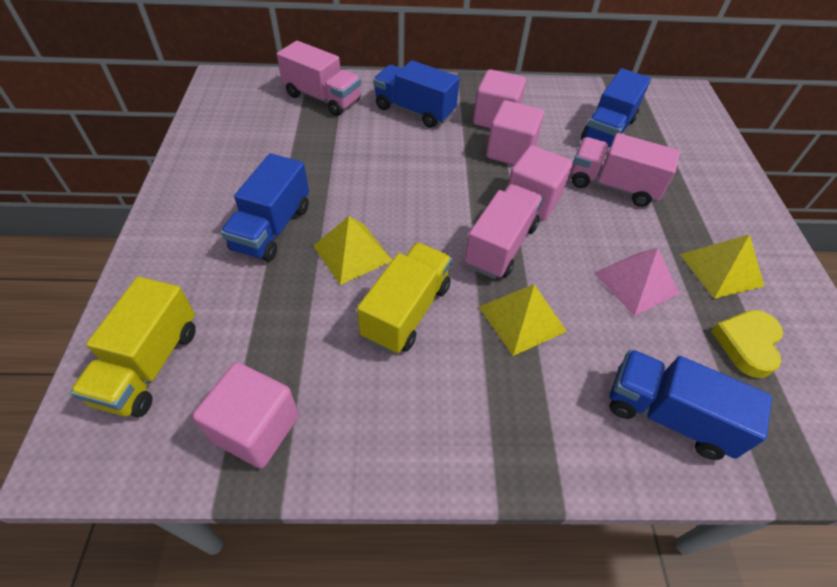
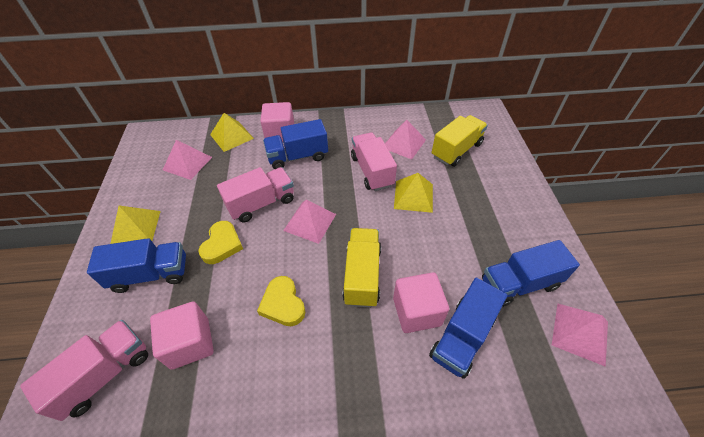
pink cube: 4 -> 3
pink pyramid: 1 -> 4
yellow heart: 1 -> 2

